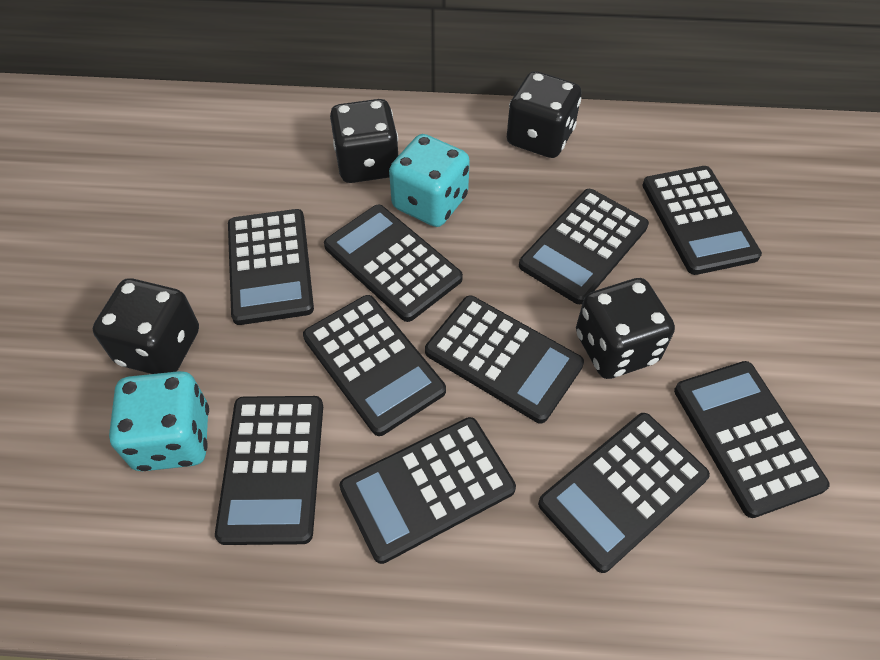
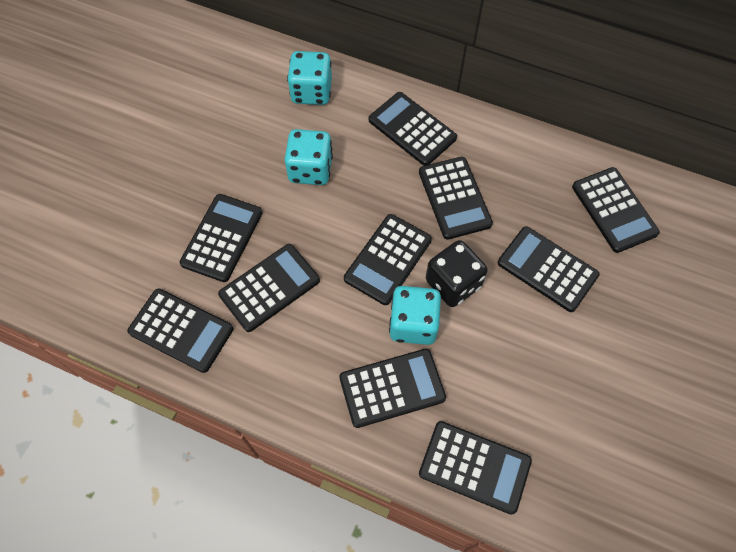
black dice: 4 -> 1
turquoise dice: 2 -> 3

